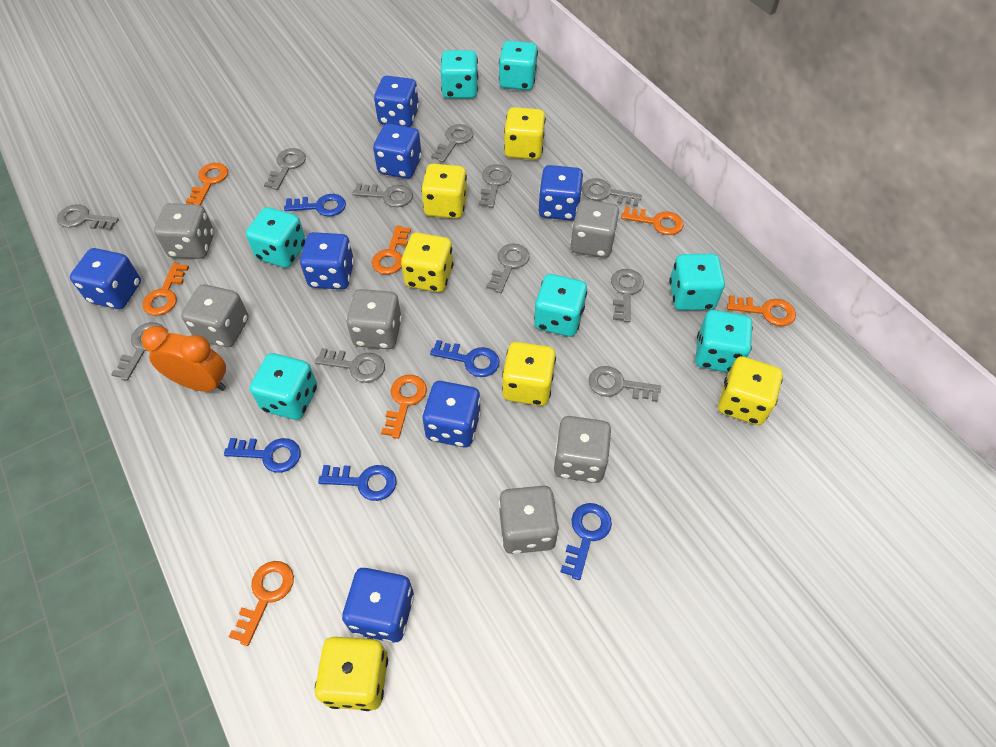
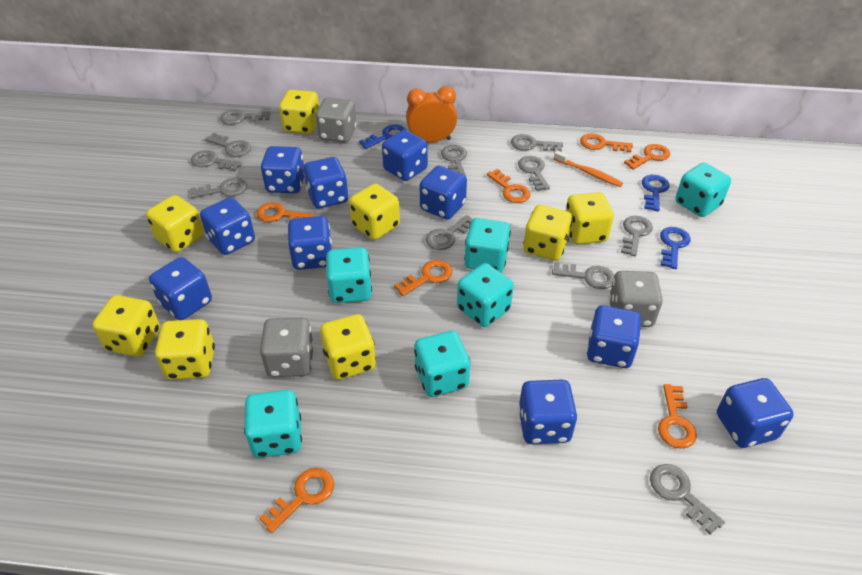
blue dice: 7 -> 10
blue key: 5 -> 3
grey dice: 6 -> 3
orange toothbrush: 0 -> 1
turquoise dice: 7 -> 6
yellow dice: 6 -> 8

